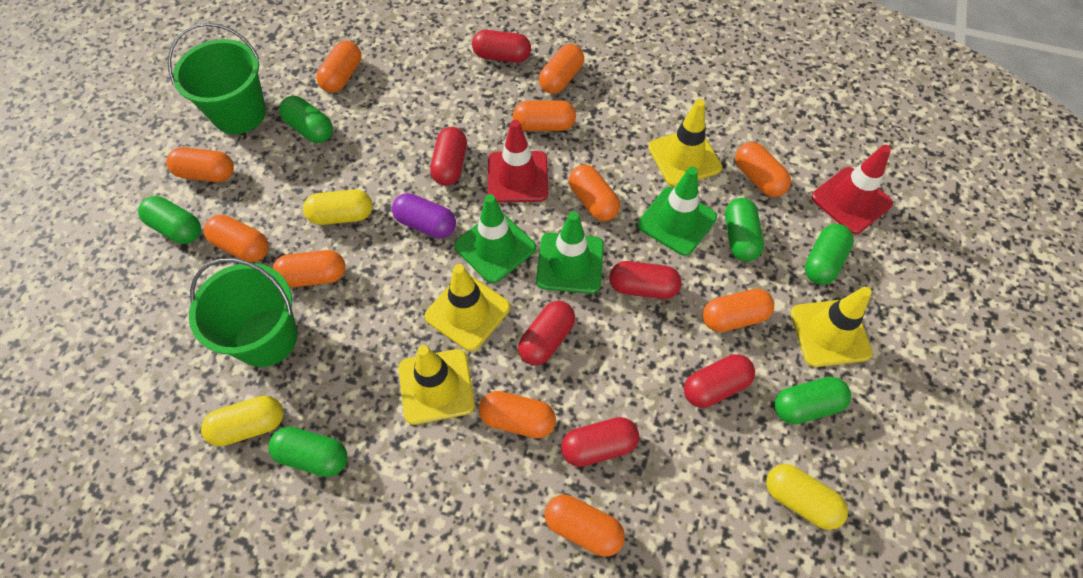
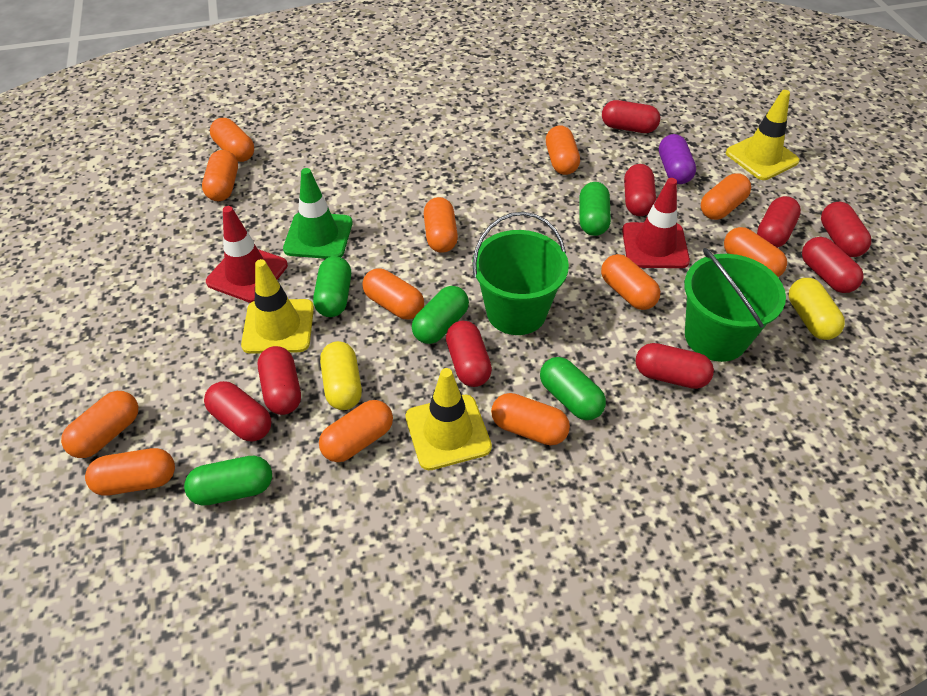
green capsule: 6 -> 5
green traffic cone: 3 -> 1
orange capsule: 11 -> 12
red capsule: 6 -> 9
yellow capsule: 3 -> 2
yellow traffic cone: 4 -> 3

